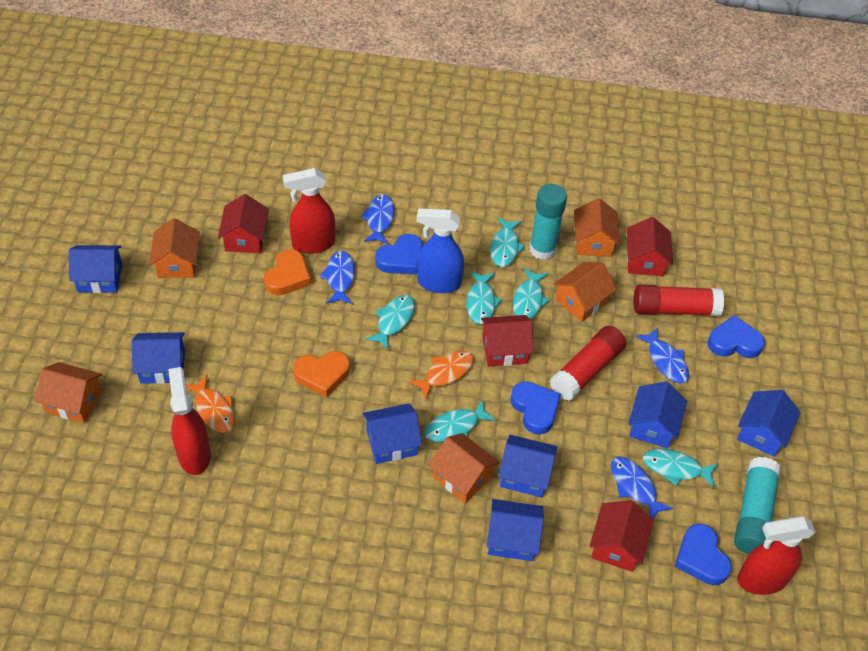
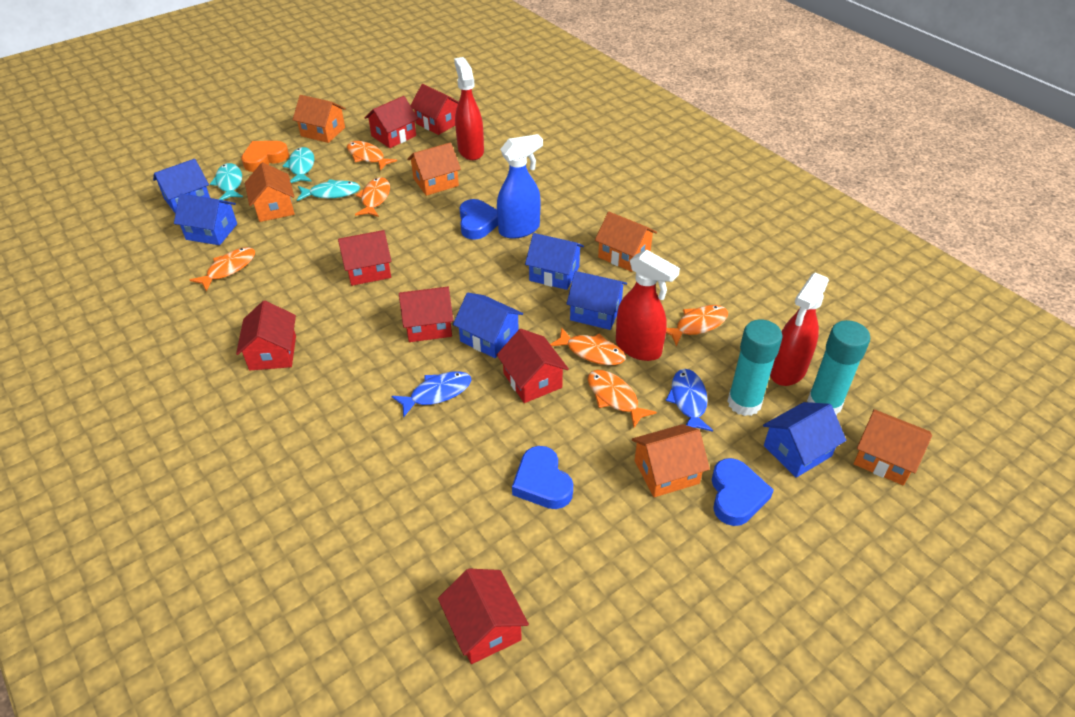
blue fish: 4 -> 2
blue heart: 4 -> 3
blue house: 7 -> 6
orange fish: 2 -> 6
orange heart: 2 -> 1
orange house: 5 -> 6
red glue stick: 2 -> 0
red house: 4 -> 7
turquoise fish: 6 -> 3

